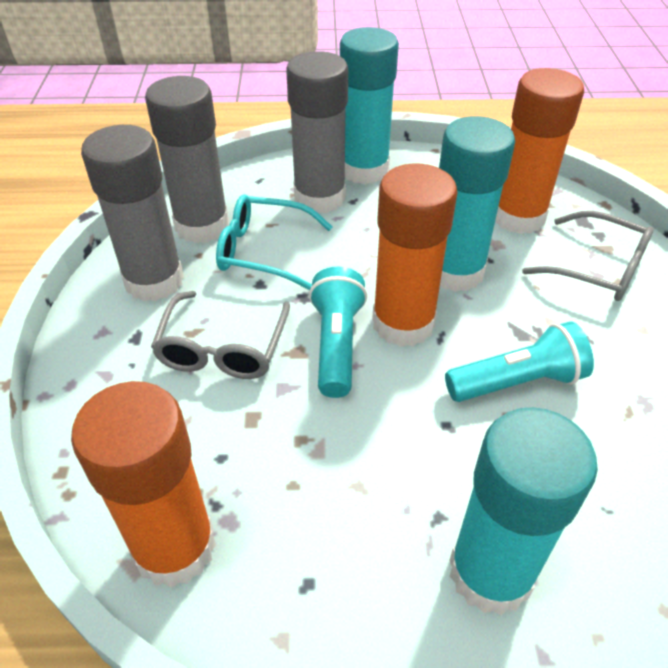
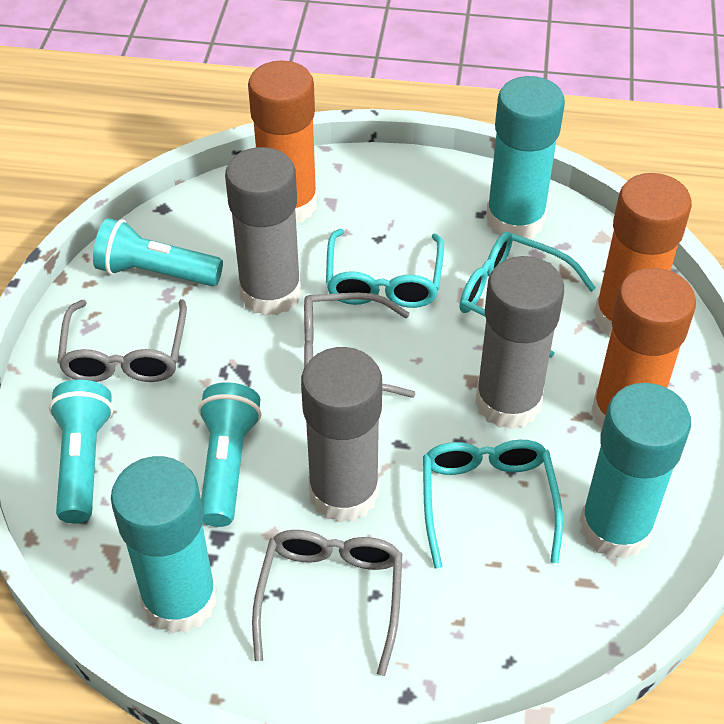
grey glasses: 2 -> 3
turquoise flashlight: 2 -> 3
turquoise glasses: 1 -> 3

